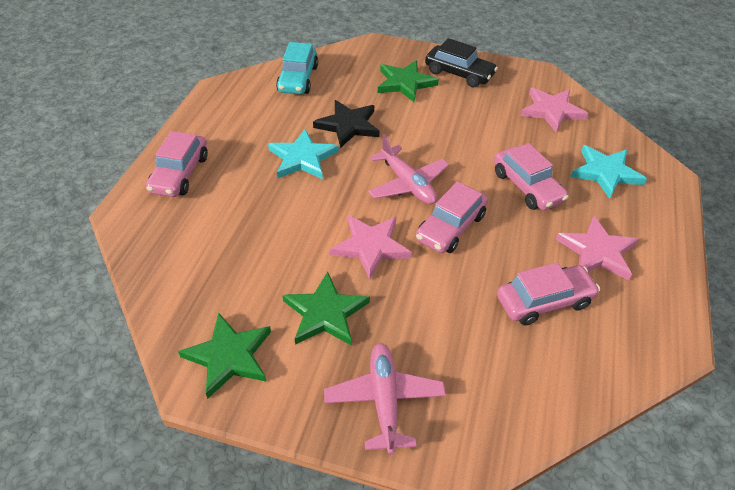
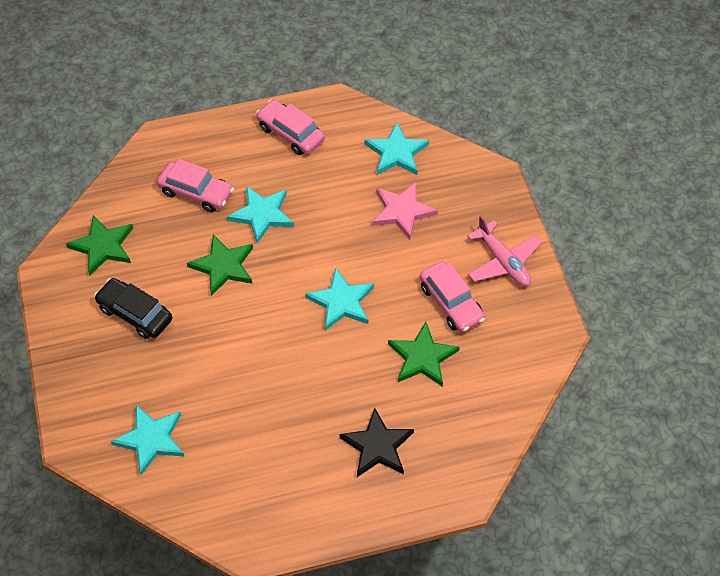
pink car: 4 -> 3
pink plane: 2 -> 1
pink star: 3 -> 1
turquoise car: 1 -> 0
turquoise star: 2 -> 4

